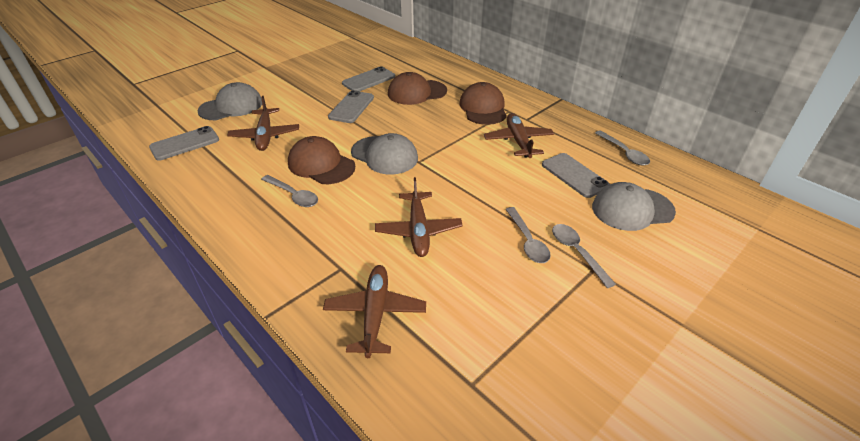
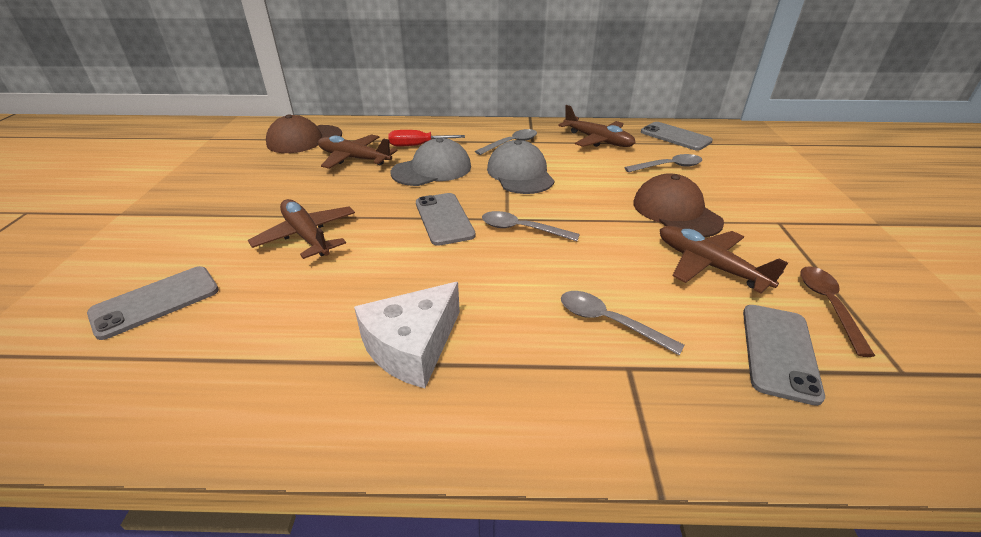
brown cap: 3 -> 2
brown spoon: 0 -> 1
grey cap: 3 -> 2
red screwdriver: 0 -> 1
white cheese: 0 -> 1

